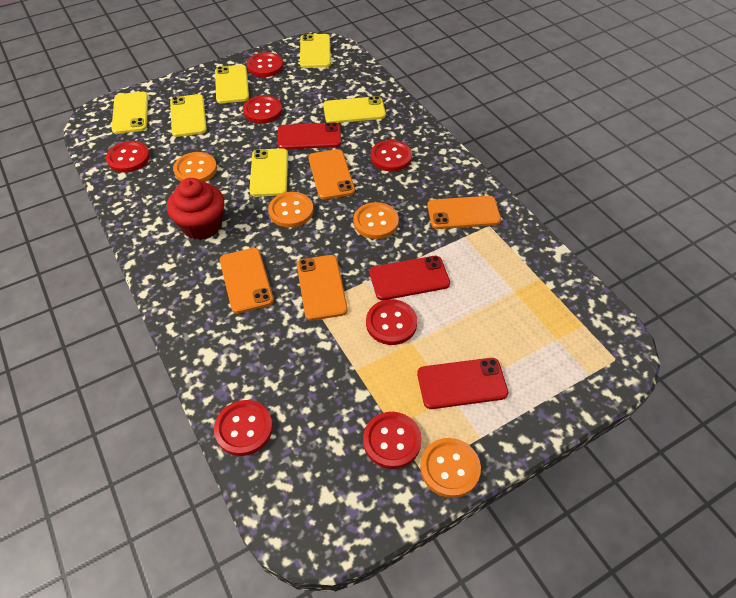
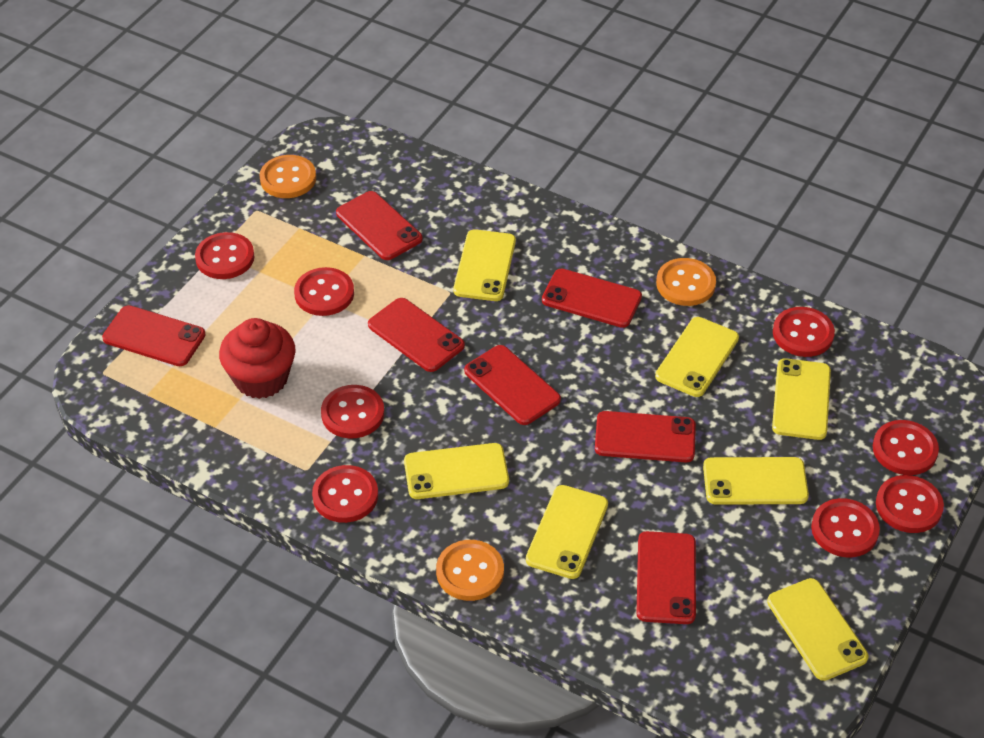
orange button: 4 -> 3
orange phone: 4 -> 0
red button: 7 -> 8
red phone: 3 -> 7
yellow phone: 6 -> 7

